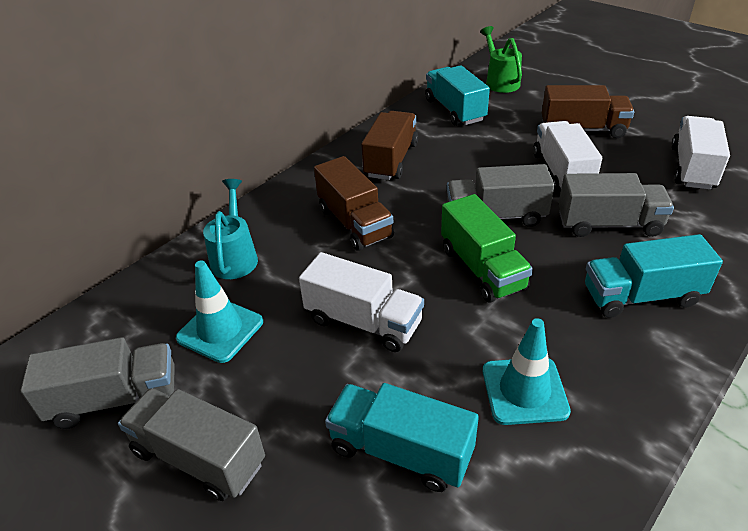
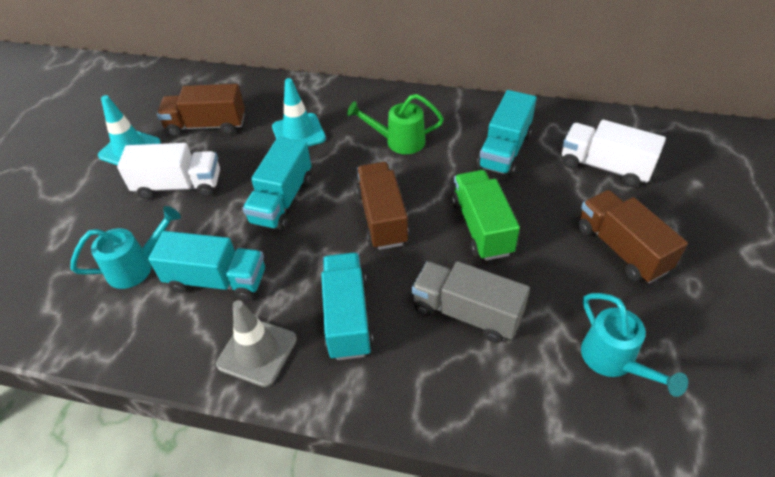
grey traffic cone: 0 -> 1
grey truck: 4 -> 1
turquoise truck: 3 -> 4
turquoise watering can: 1 -> 2
white truck: 3 -> 2

